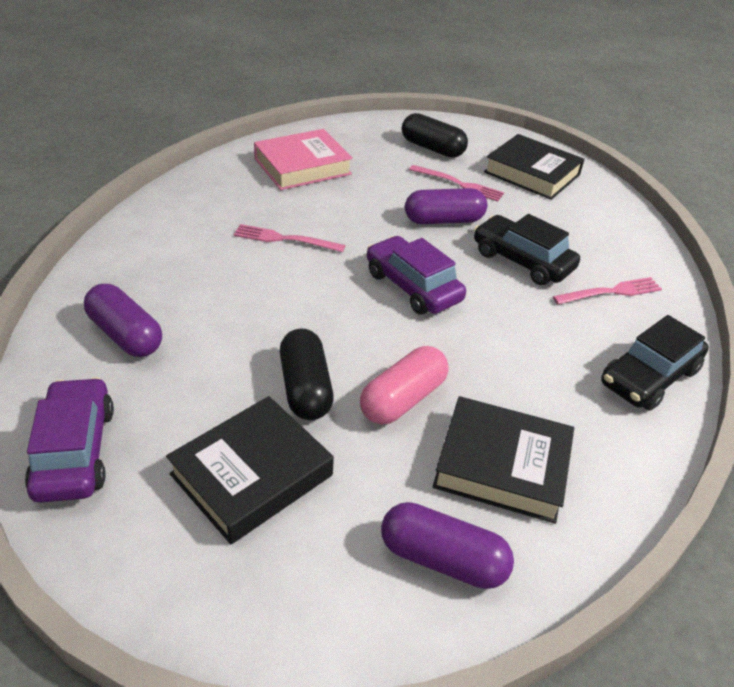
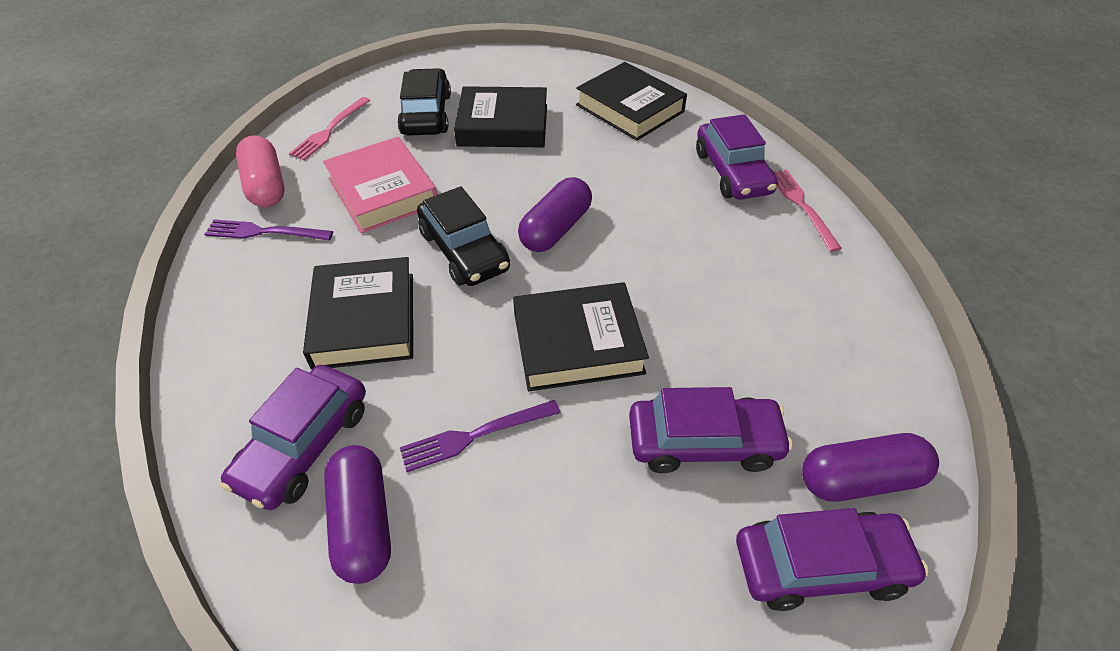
black book: 3 -> 4
black capsule: 2 -> 0
pink fork: 3 -> 2
purple car: 2 -> 4
purple fork: 0 -> 2

